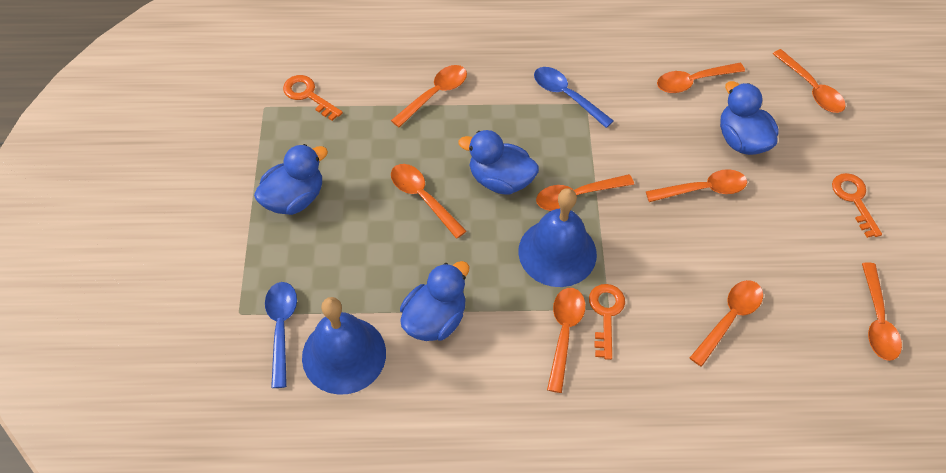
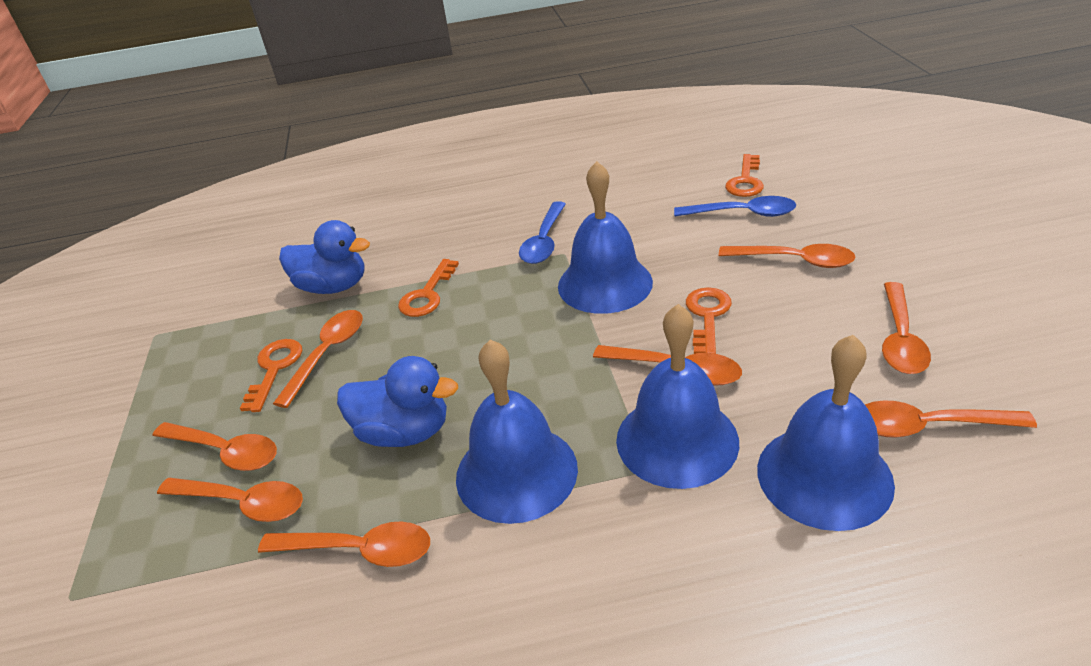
blue bell: 2 -> 4
blue duck: 4 -> 2
orange key: 3 -> 4
orange spoon: 9 -> 8

